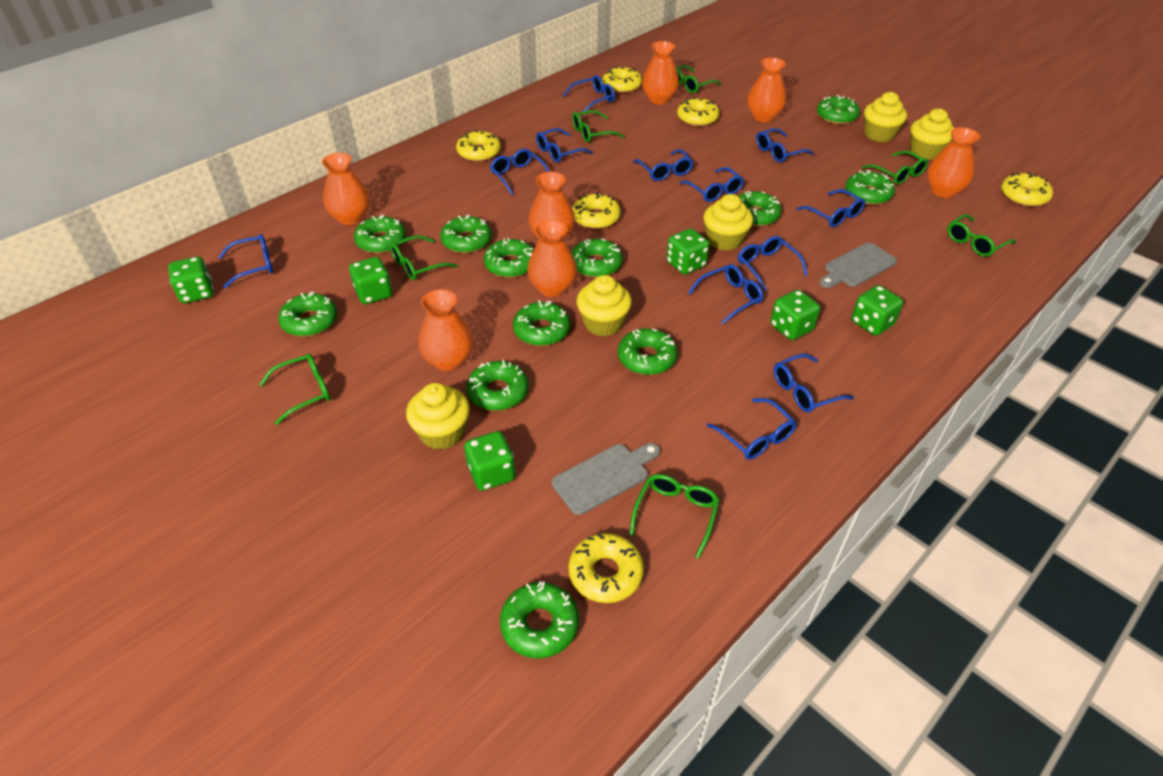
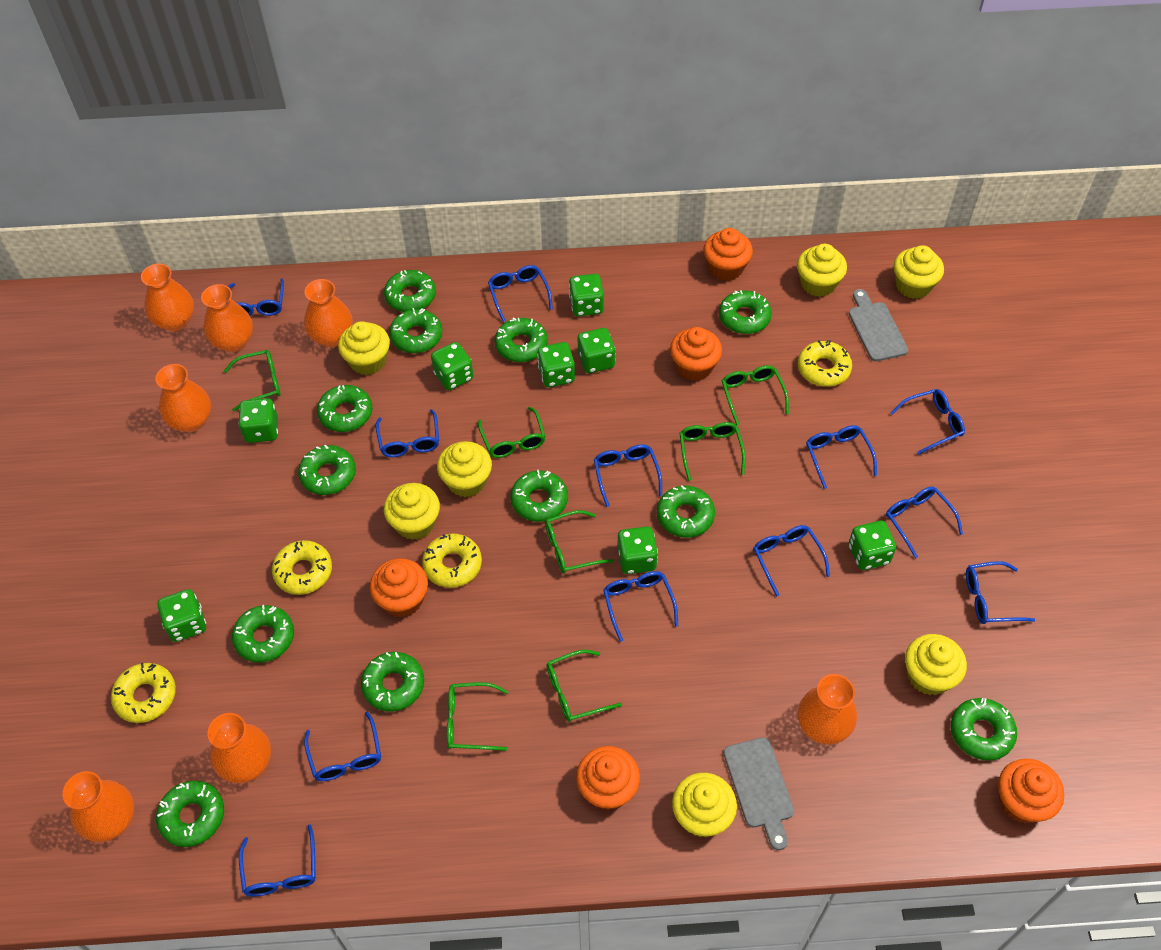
green dice: 6 -> 8
orange cupcake: 0 -> 5
yellow cupcake: 5 -> 7
yellow donut: 6 -> 4

